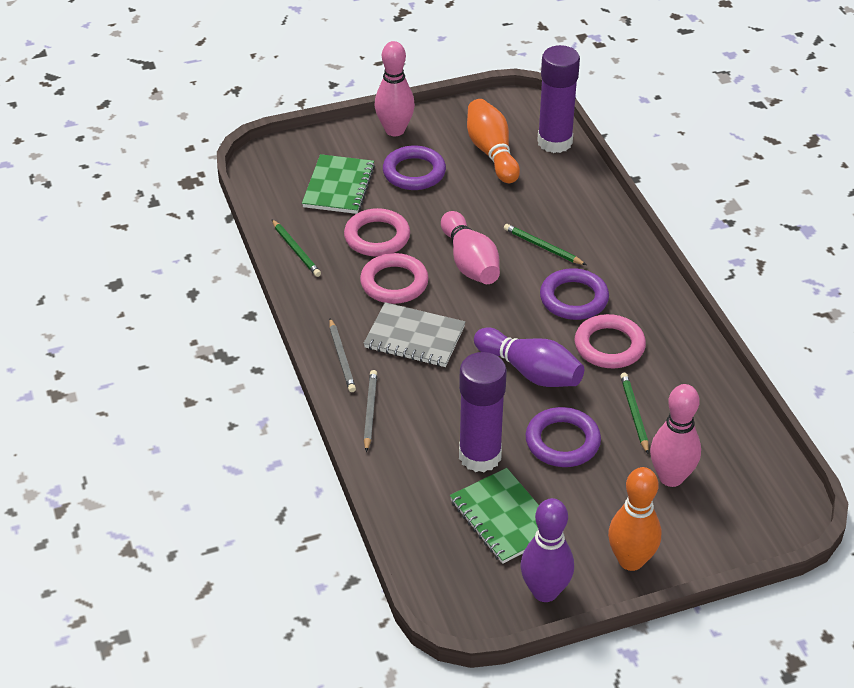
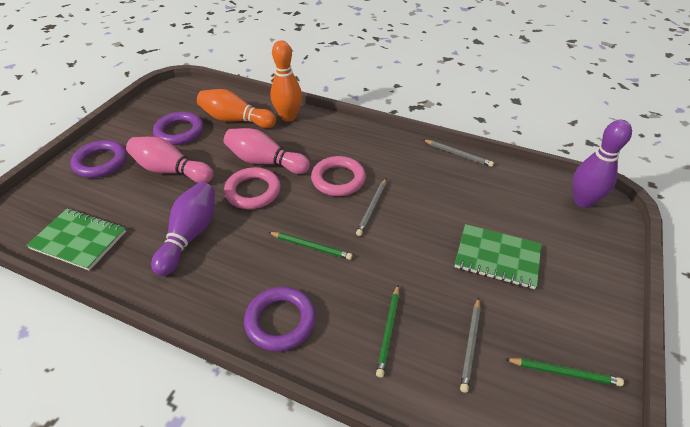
grey notebook: 1 -> 0
grey pencil: 2 -> 3
pink bowling pin: 3 -> 2
pink ring: 3 -> 2
purple glue stick: 2 -> 0

